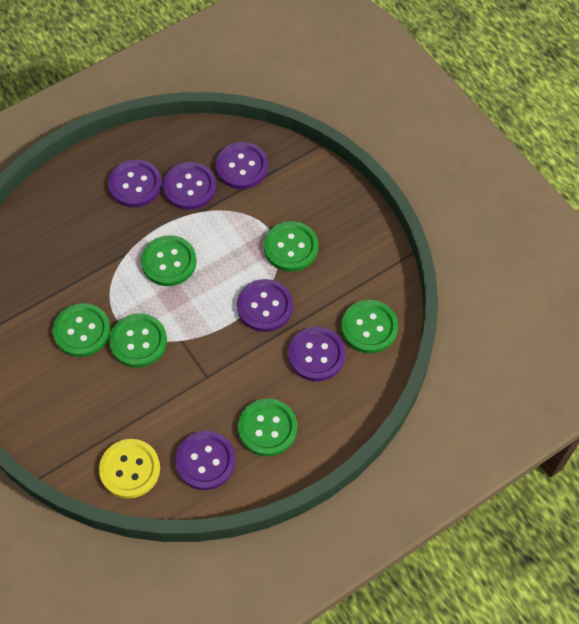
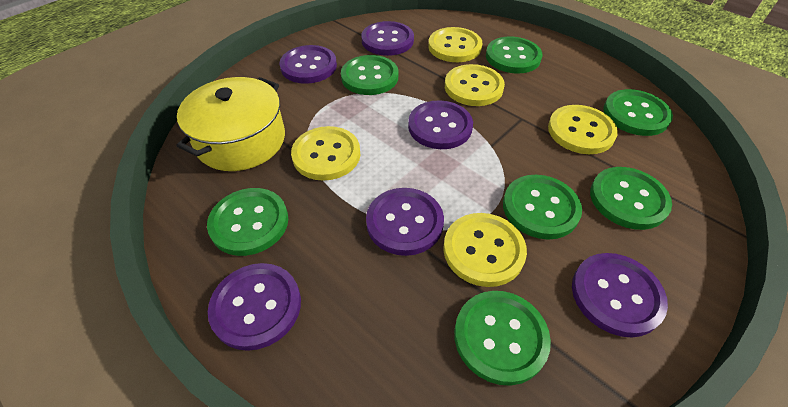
green button: 6 -> 7
yellow button: 1 -> 5
yellow pot: 0 -> 1

